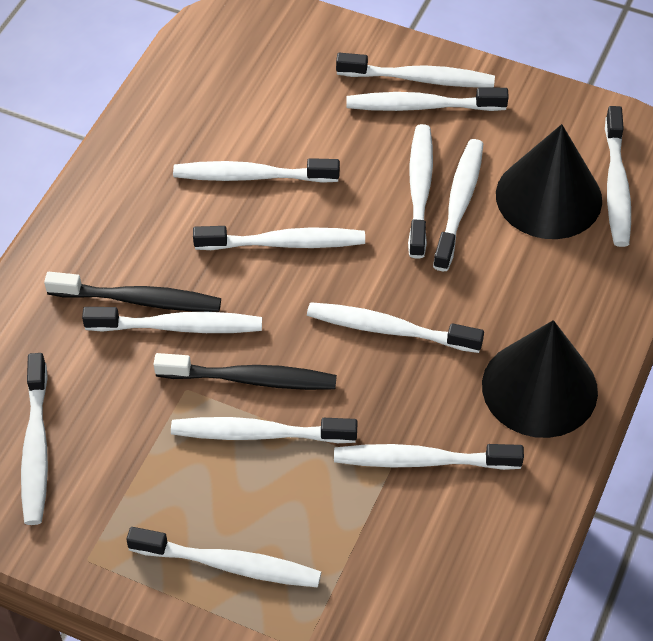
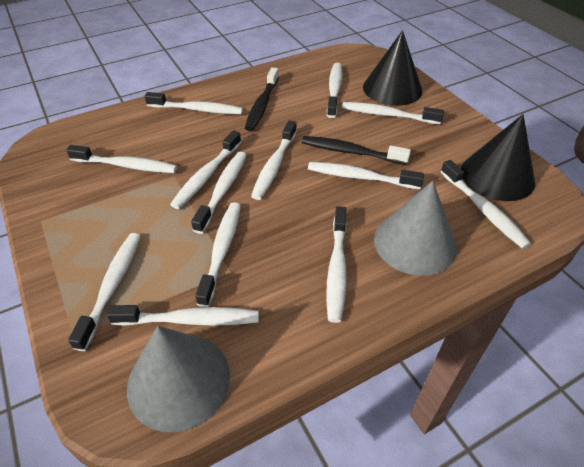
grey cone: 0 -> 2

